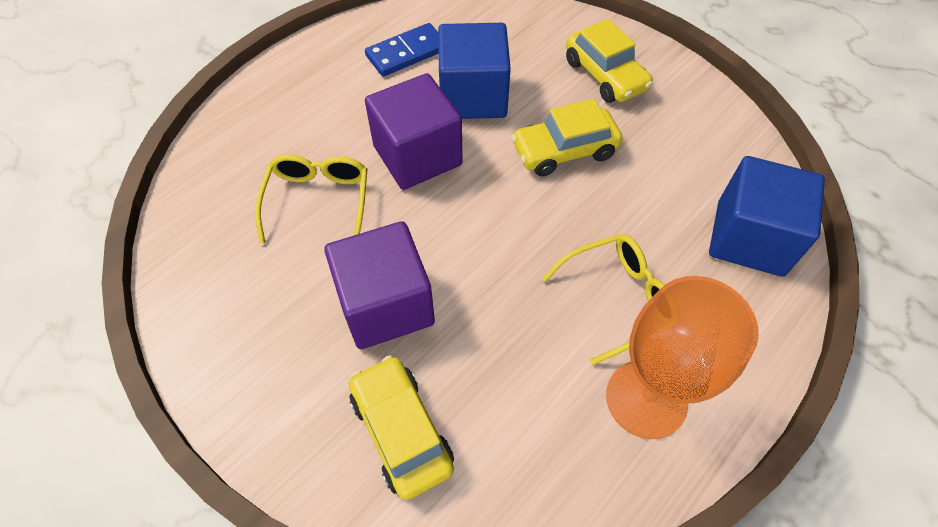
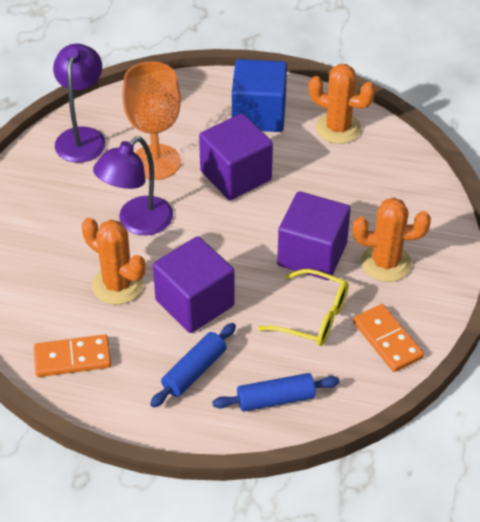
blue cube: 2 -> 1
blue domino: 1 -> 0
blue rolling pin: 0 -> 2
orange cactus: 0 -> 3
orange domino: 0 -> 2
purple cube: 2 -> 3
purple lamp: 0 -> 2
yellow car: 3 -> 0
yellow glasses: 2 -> 1

